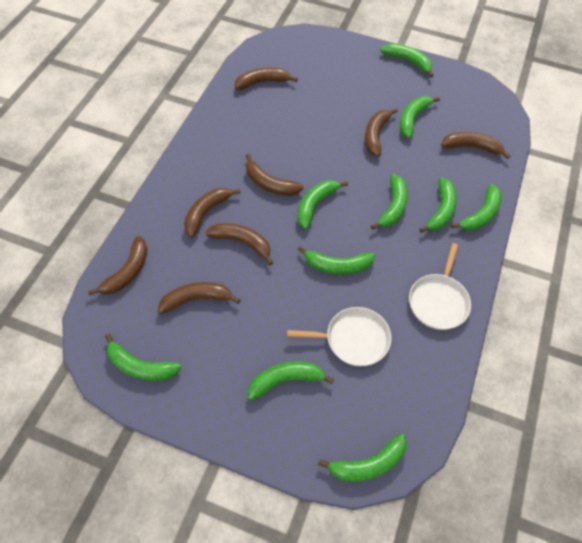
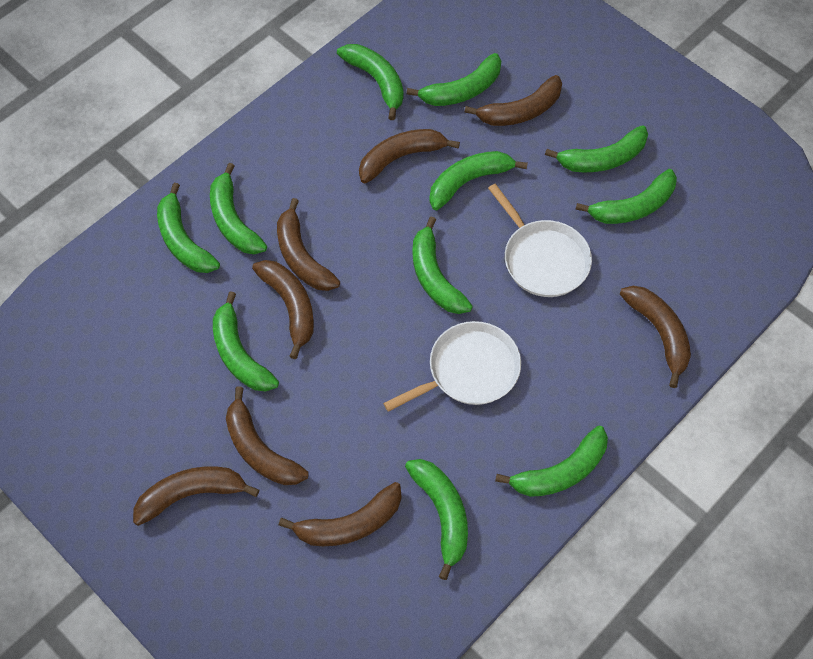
green banana: 10 -> 11

